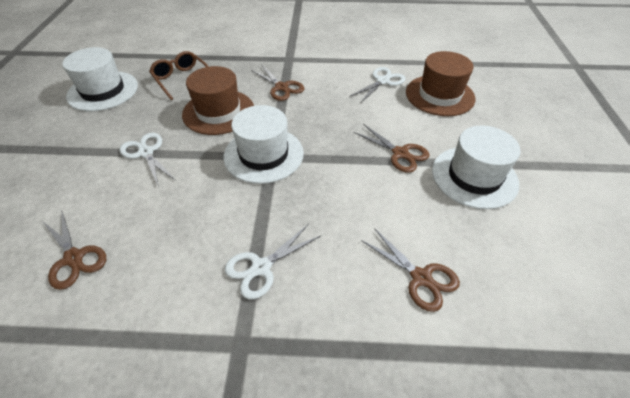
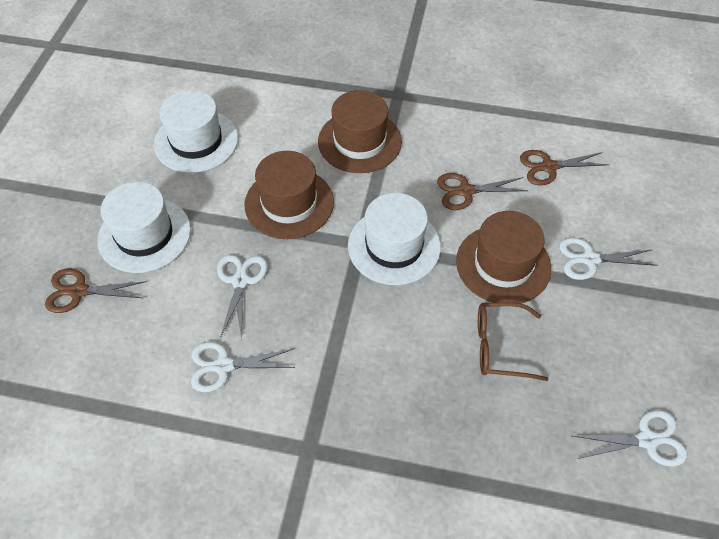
brown hat: 2 -> 3
brown scissors: 4 -> 3
white scissors: 3 -> 4

